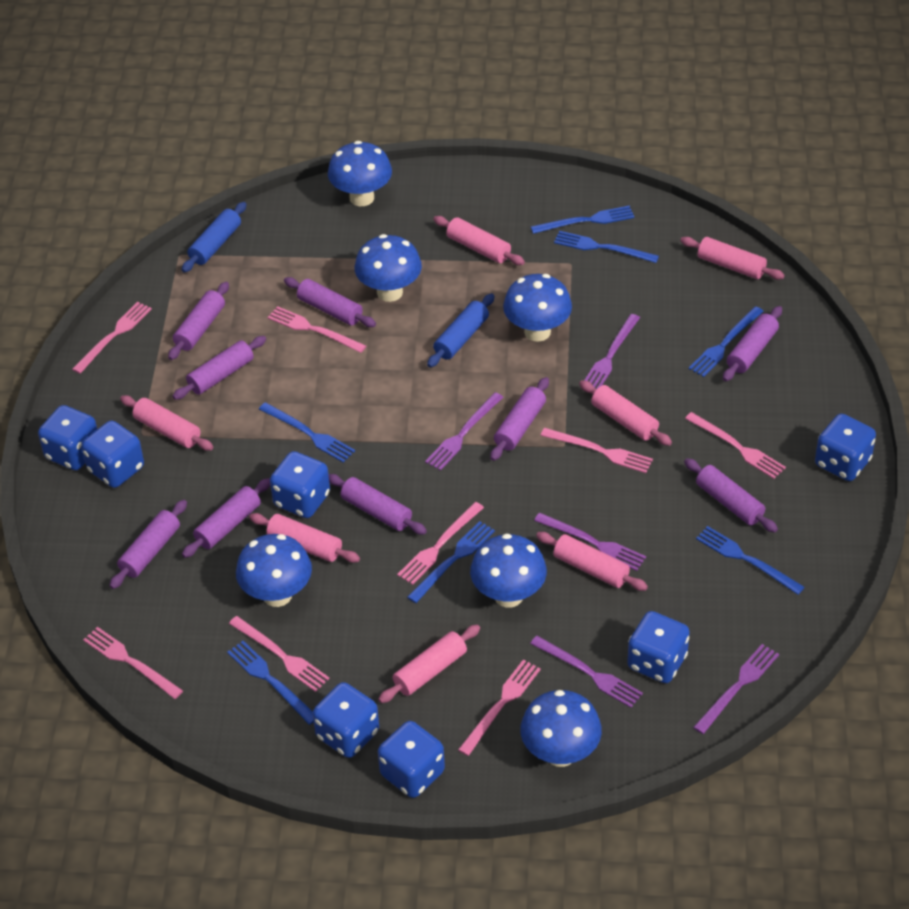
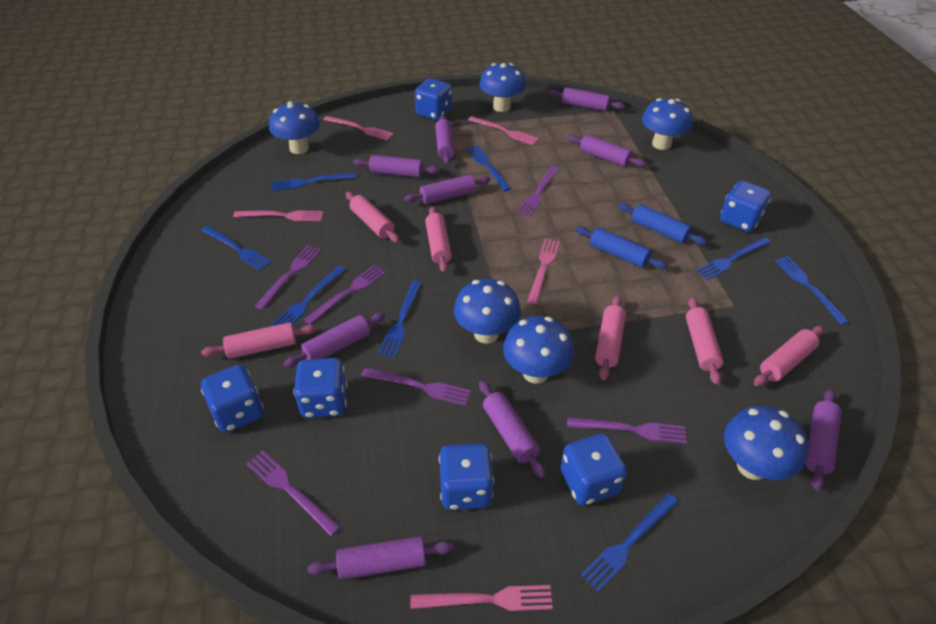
blue dice: 7 -> 6
blue fork: 7 -> 8
pink fork: 8 -> 5
pink rolling pin: 7 -> 6
purple fork: 5 -> 6

